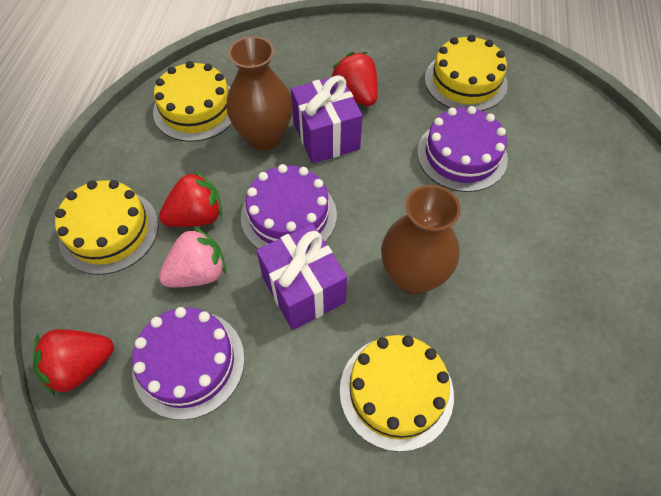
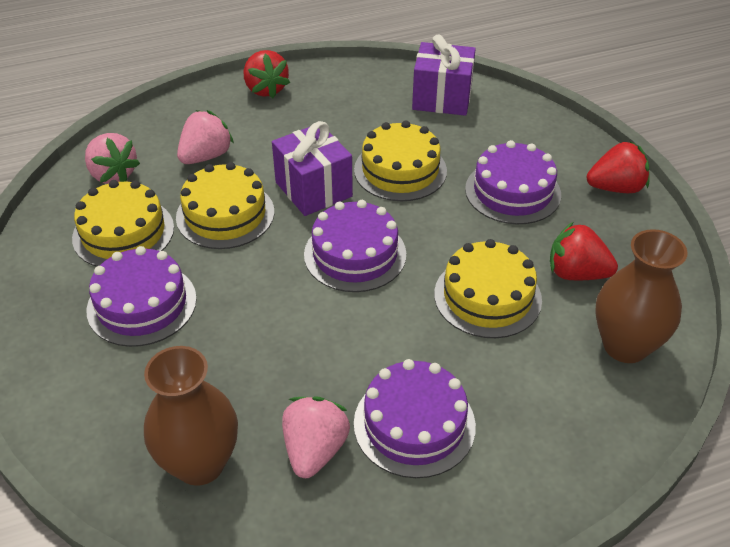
pink strawberry: 1 -> 3
purple cake: 3 -> 4

